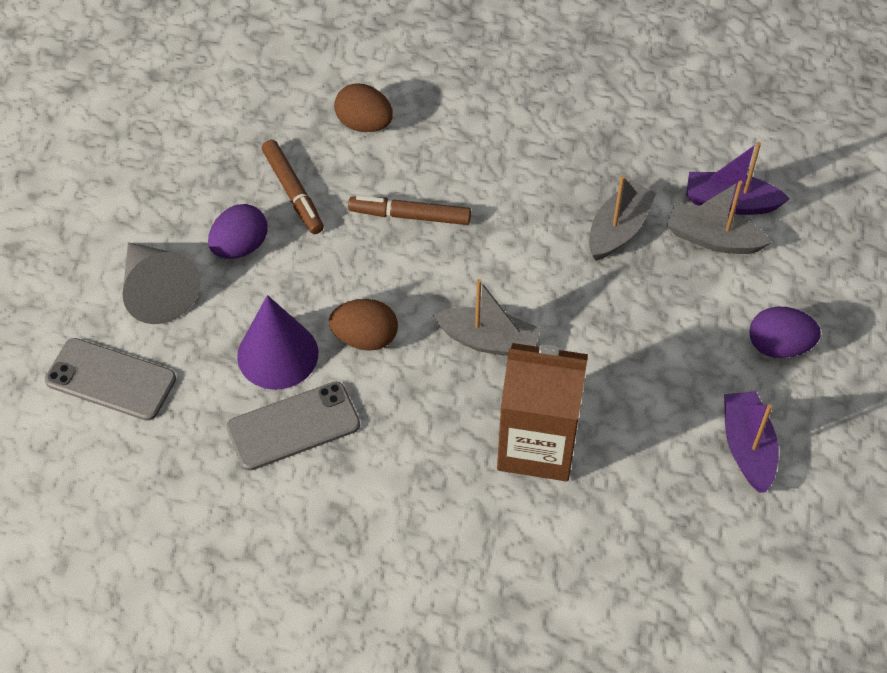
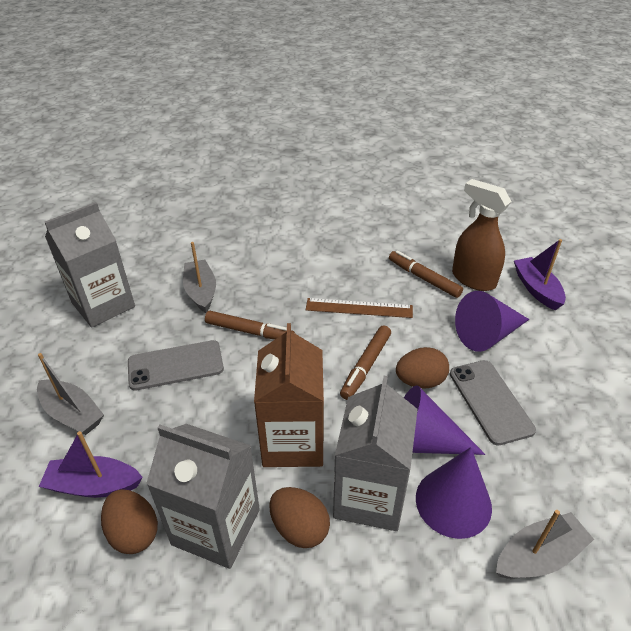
brown egg: 2 -> 3
brown marker: 2 -> 3
brown ruler: 0 -> 1
brown spray bottle: 0 -> 1
grey carton: 0 -> 3
grey cone: 1 -> 0
purple cone: 1 -> 3
purple egg: 2 -> 0

